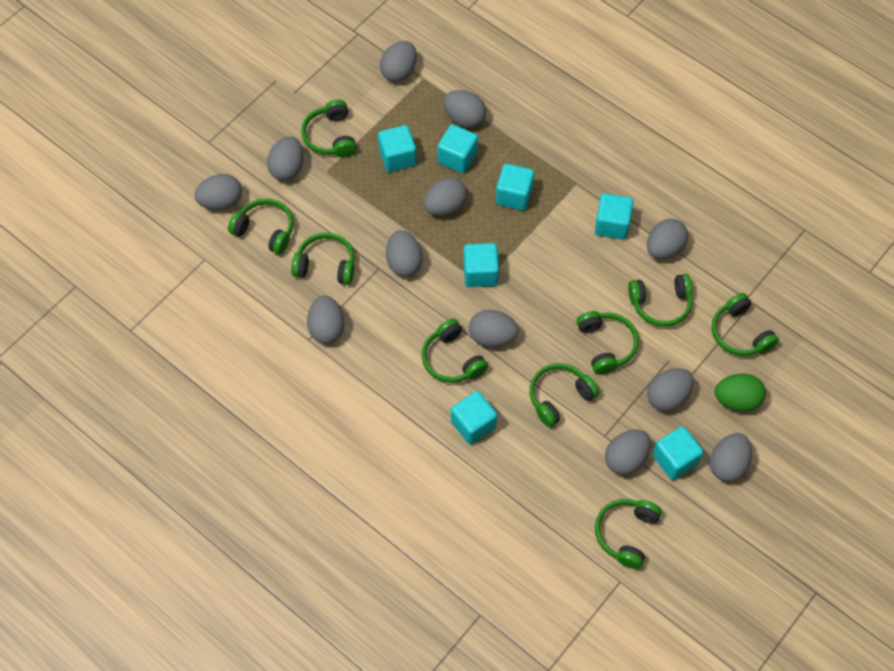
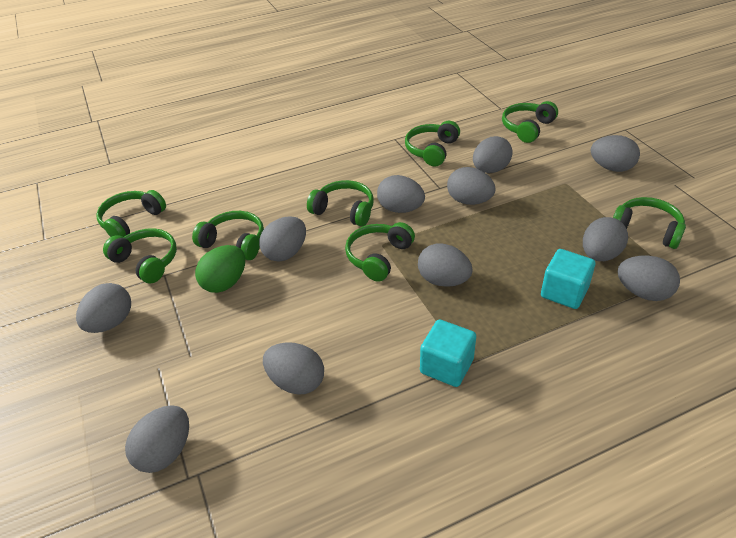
green headphones: 9 -> 8
grey egg: 12 -> 11
turquoise cube: 7 -> 2

